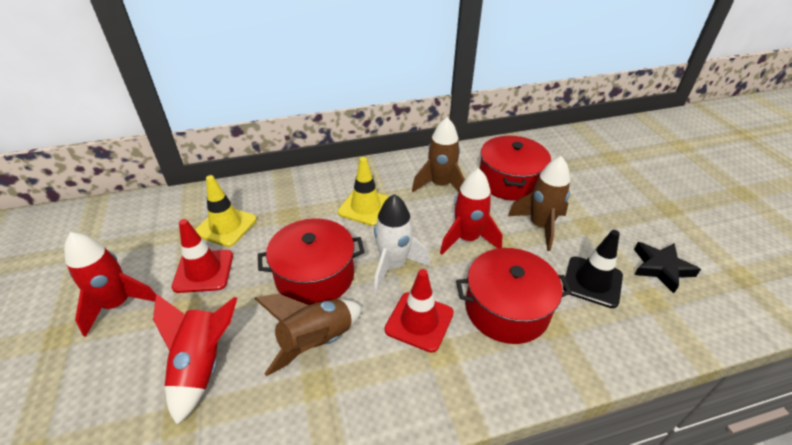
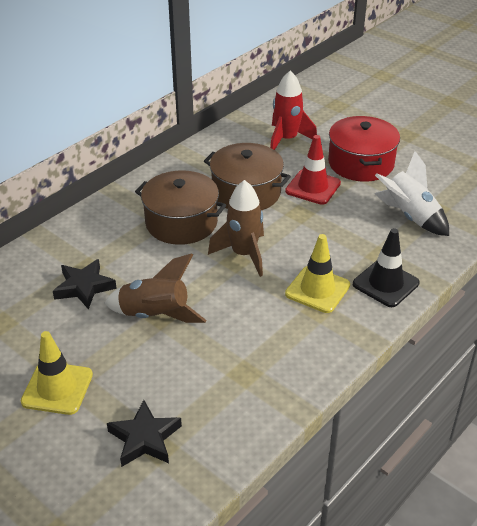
black star: 1 -> 2
brown pot: 0 -> 2
brown rocket: 3 -> 2
red pot: 3 -> 1
red rocket: 3 -> 1
red traffic cone: 2 -> 1

